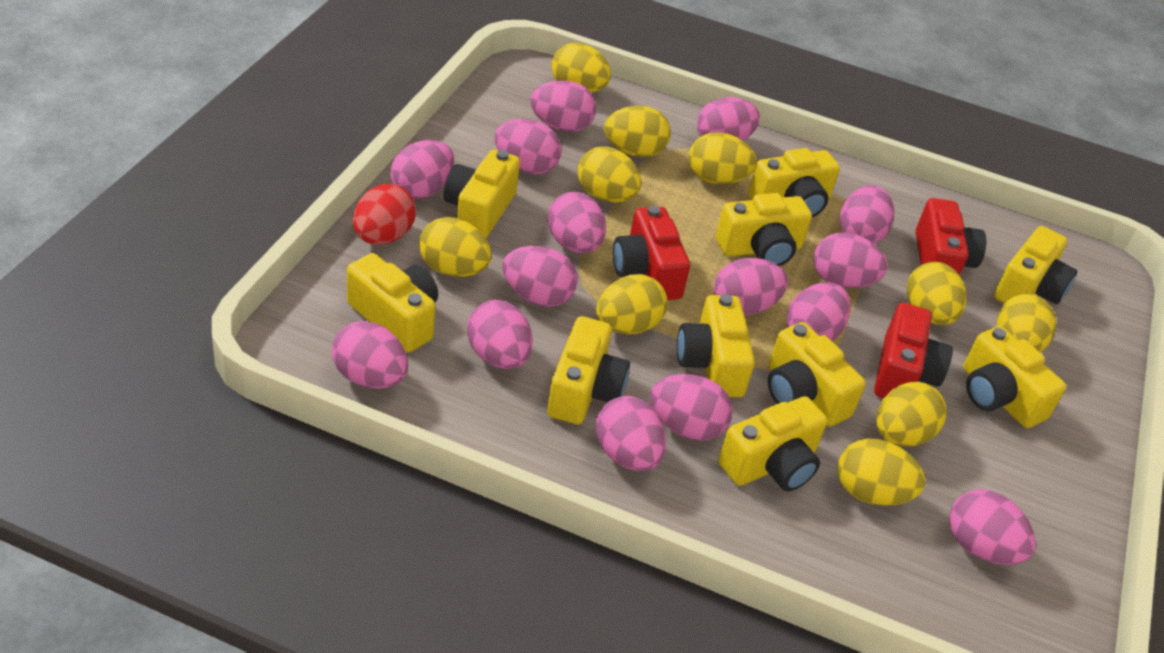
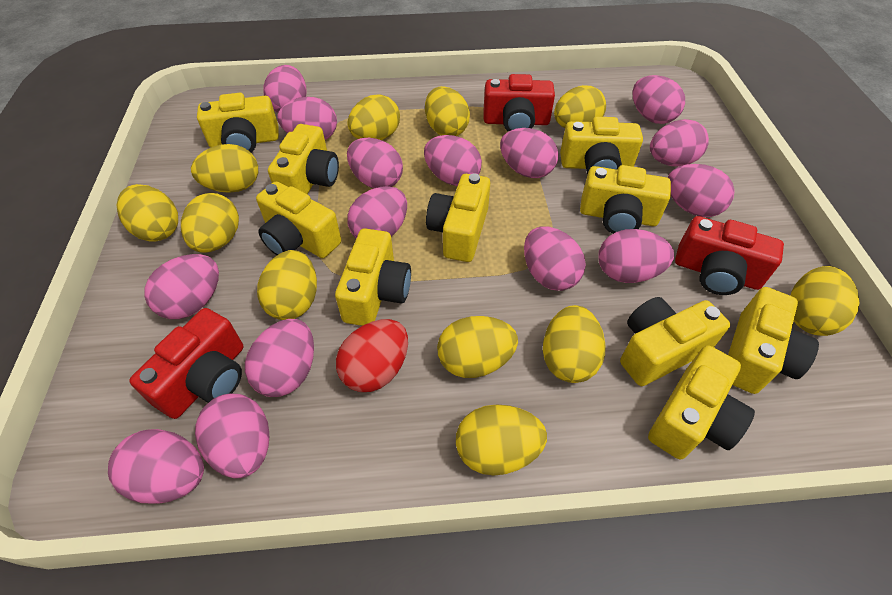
yellow egg: 10 -> 11

